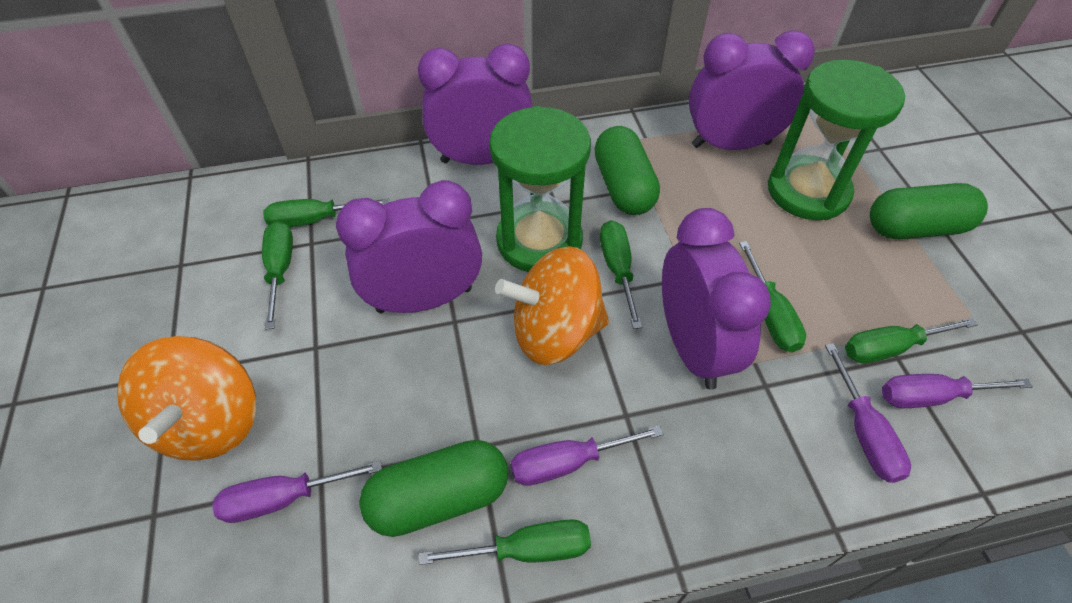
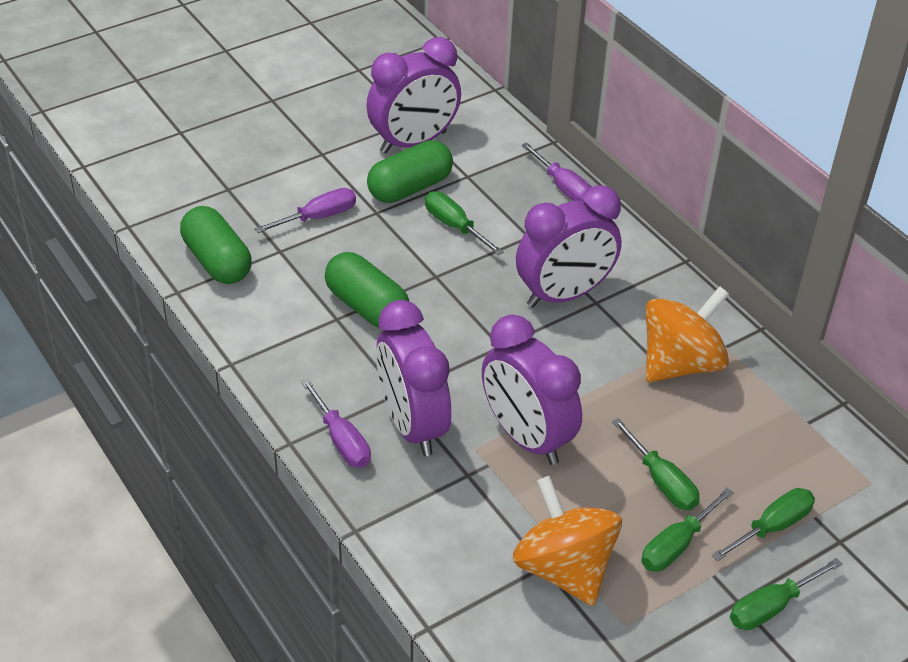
green hourglass: 2 -> 0
green screwdriver: 6 -> 5
purple screwdriver: 4 -> 3

